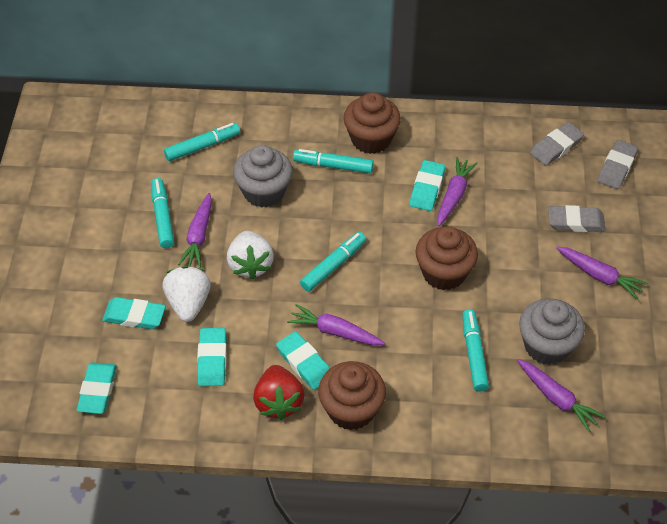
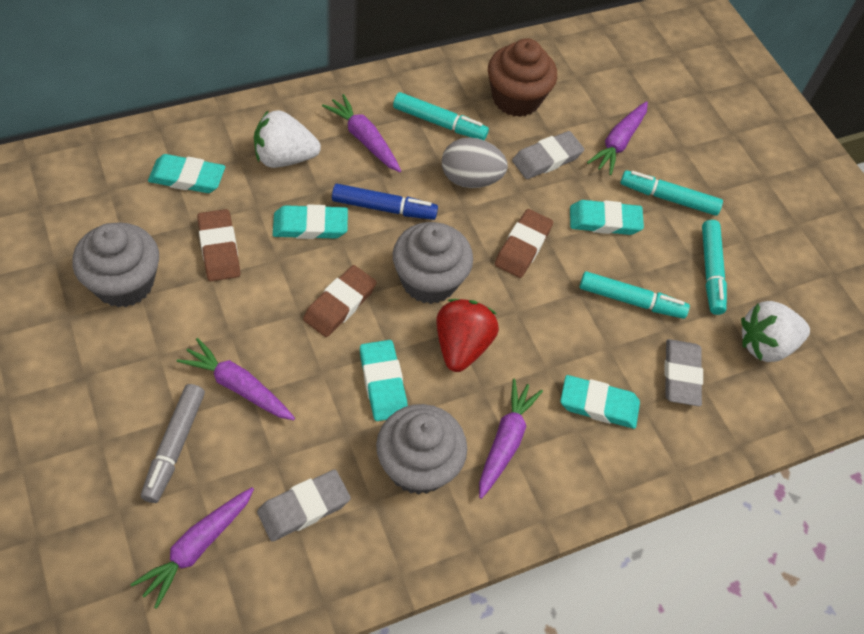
blue marker: 0 -> 1
brown cupcake: 3 -> 1
brown eraser: 0 -> 3
grey cupcake: 2 -> 3
grey egg: 0 -> 1
grey marker: 0 -> 1
turquoise marker: 5 -> 4

